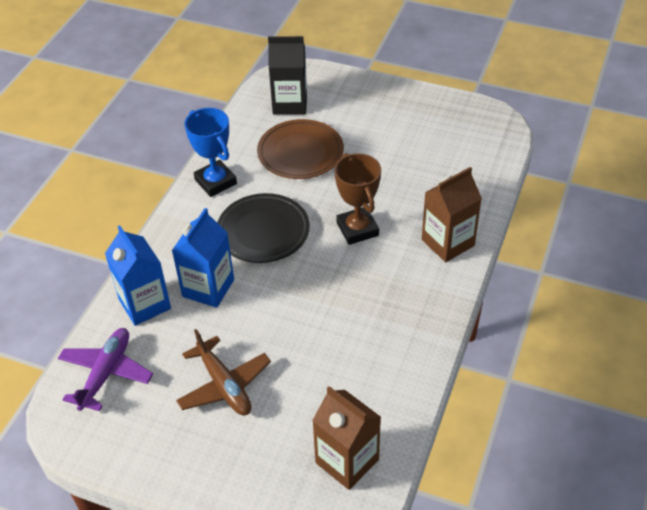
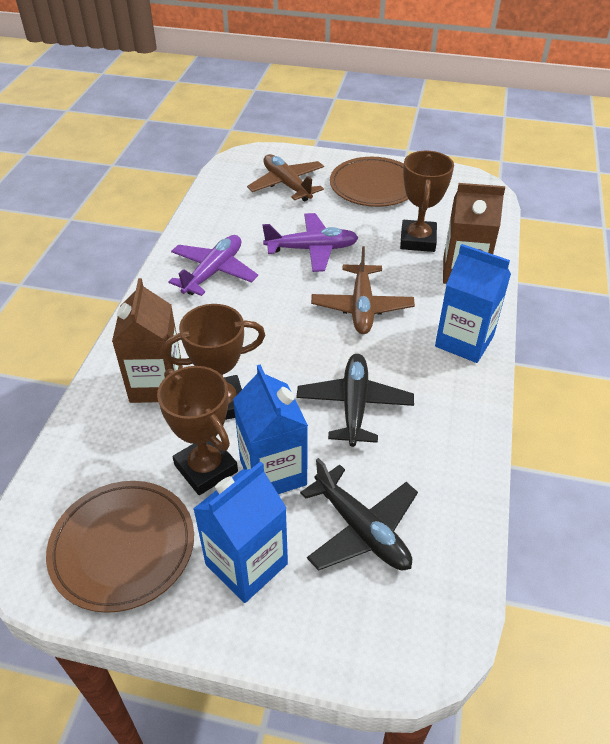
black carton: 1 -> 0
black plane: 0 -> 2
black plate: 1 -> 0
blue carton: 2 -> 3
blue trophy: 1 -> 0
brown plane: 1 -> 2
brown plate: 1 -> 2
brown trophy: 1 -> 3
purple plane: 1 -> 2

